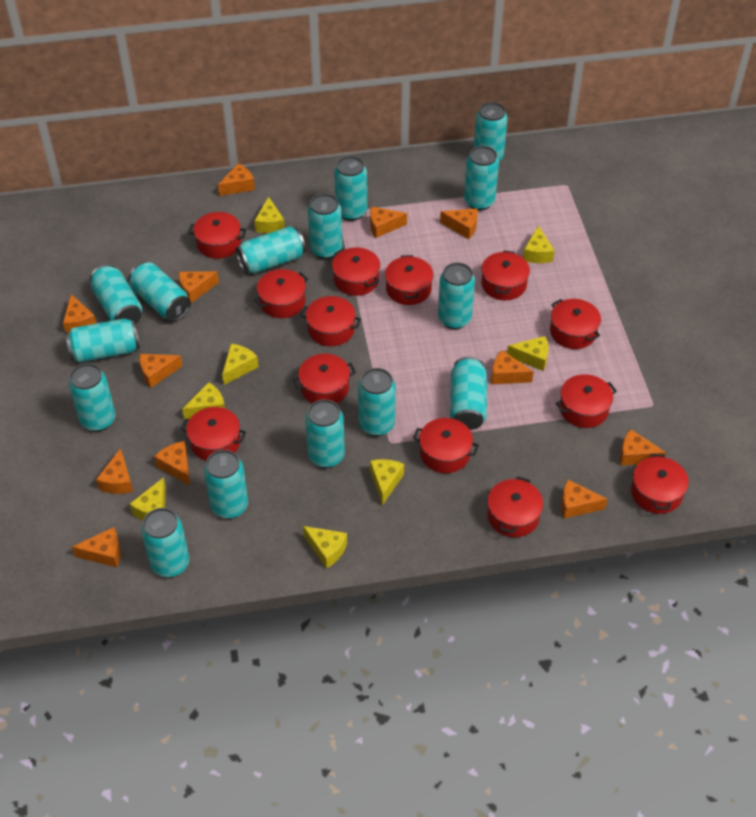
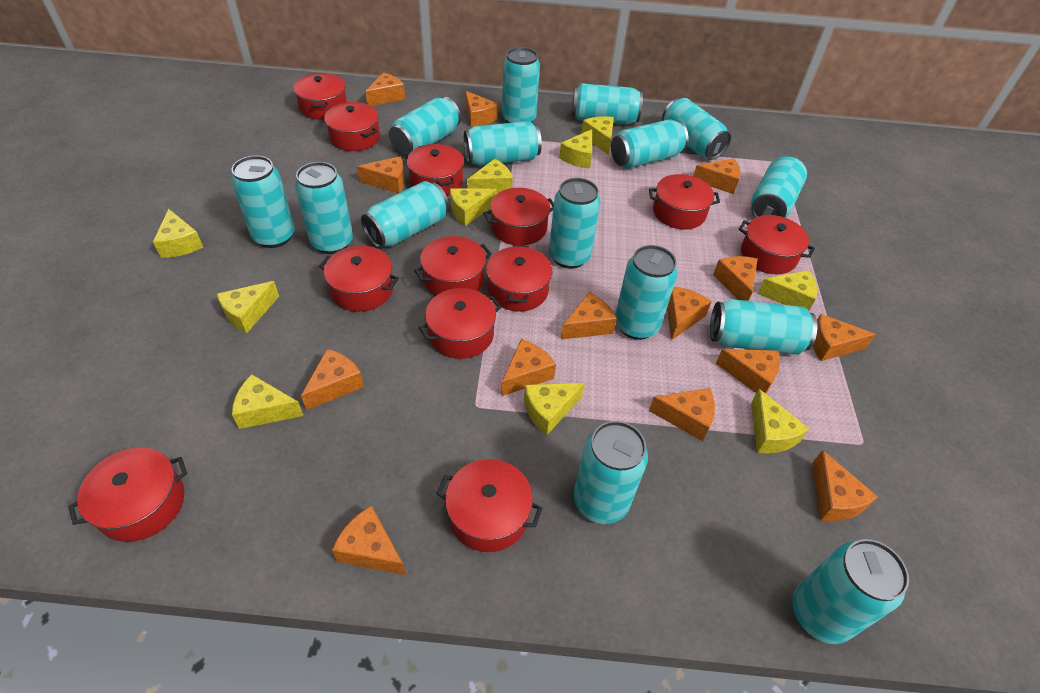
orange cheese: 12 -> 14
red pot: 13 -> 12
yellow cheese: 8 -> 10

